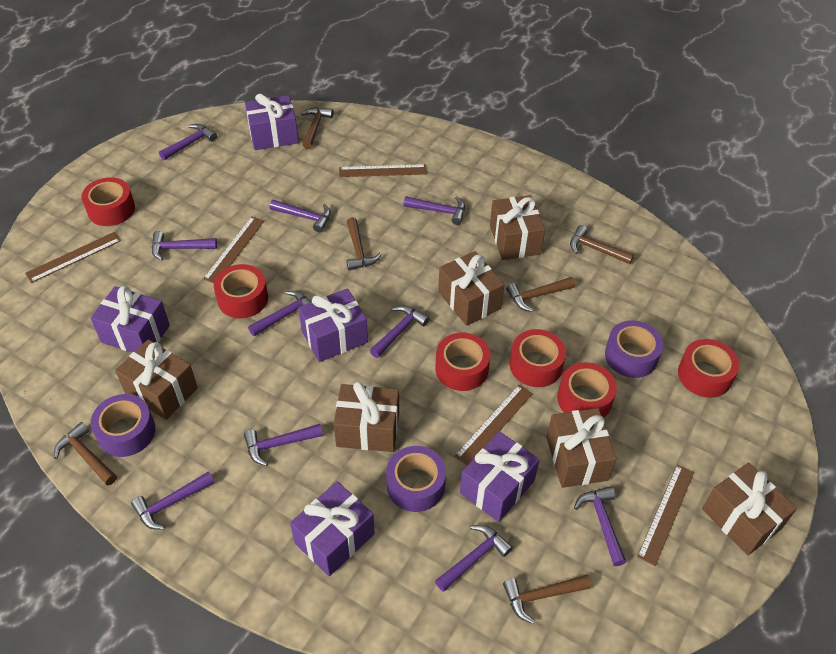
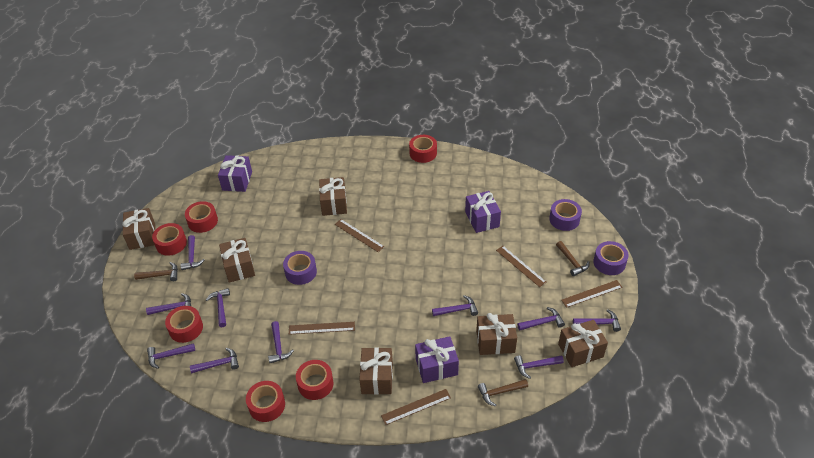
brown hammer: 6 -> 3
purple gift: 5 -> 3

